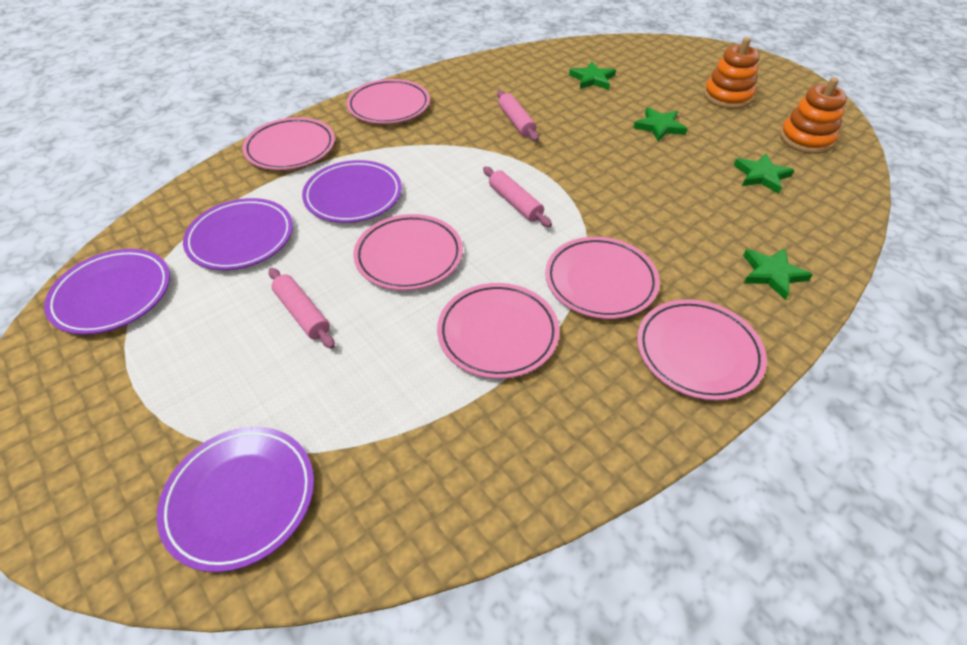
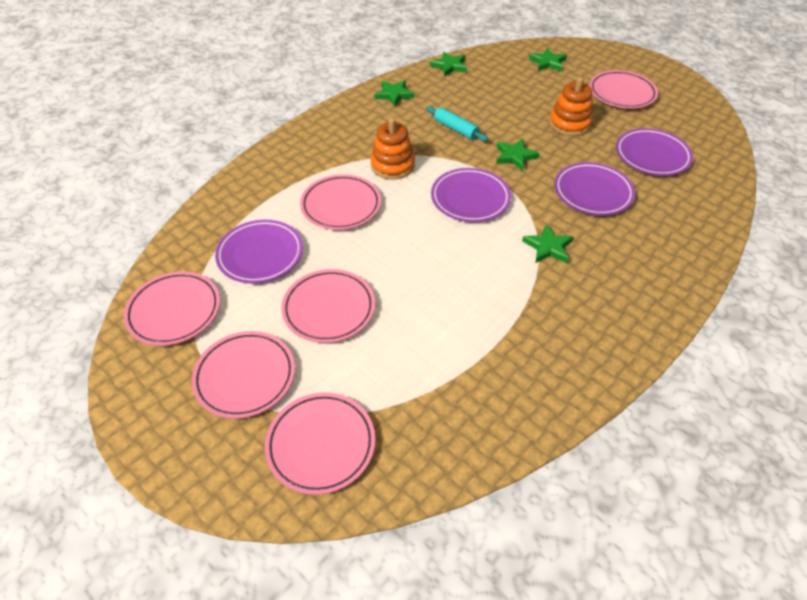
green star: 4 -> 5
pink rolling pin: 3 -> 0
turquoise rolling pin: 0 -> 1

